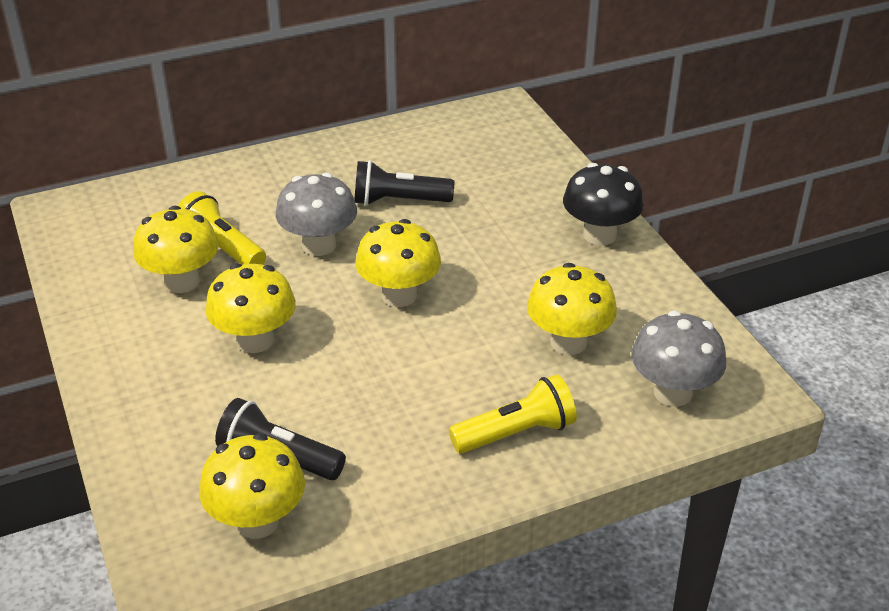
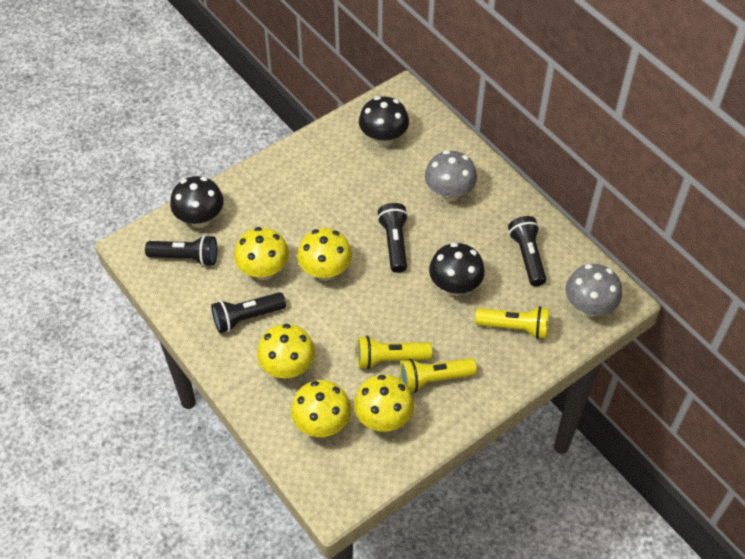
black flashlight: 2 -> 4
black mushroom: 1 -> 3
yellow flashlight: 2 -> 3

